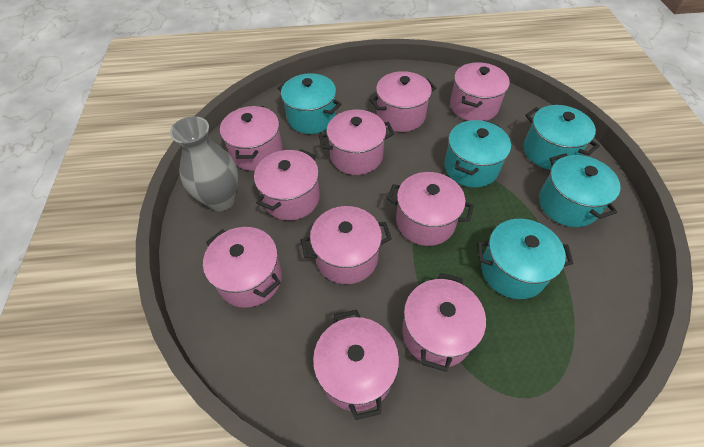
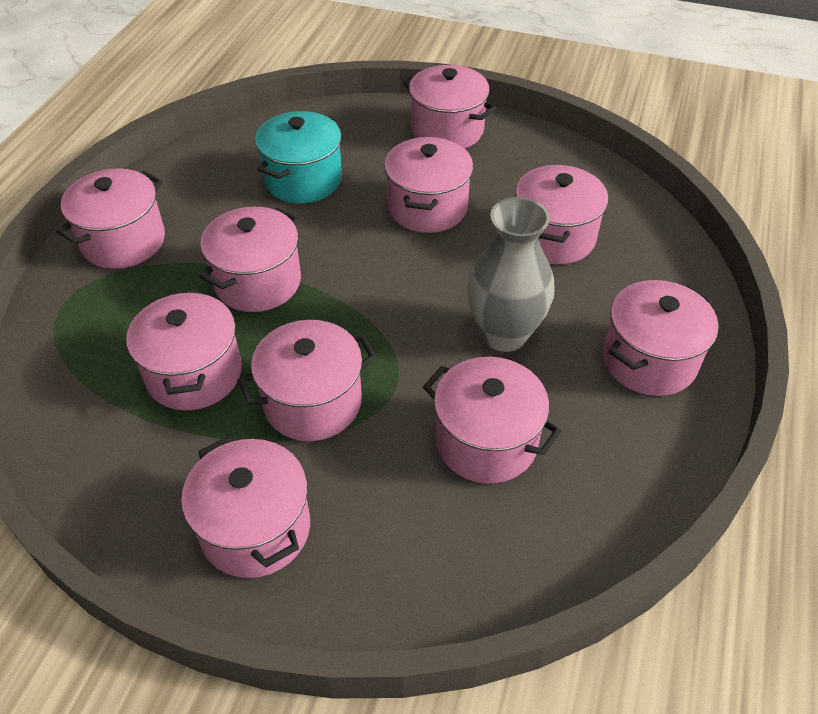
turquoise pot: 5 -> 1

